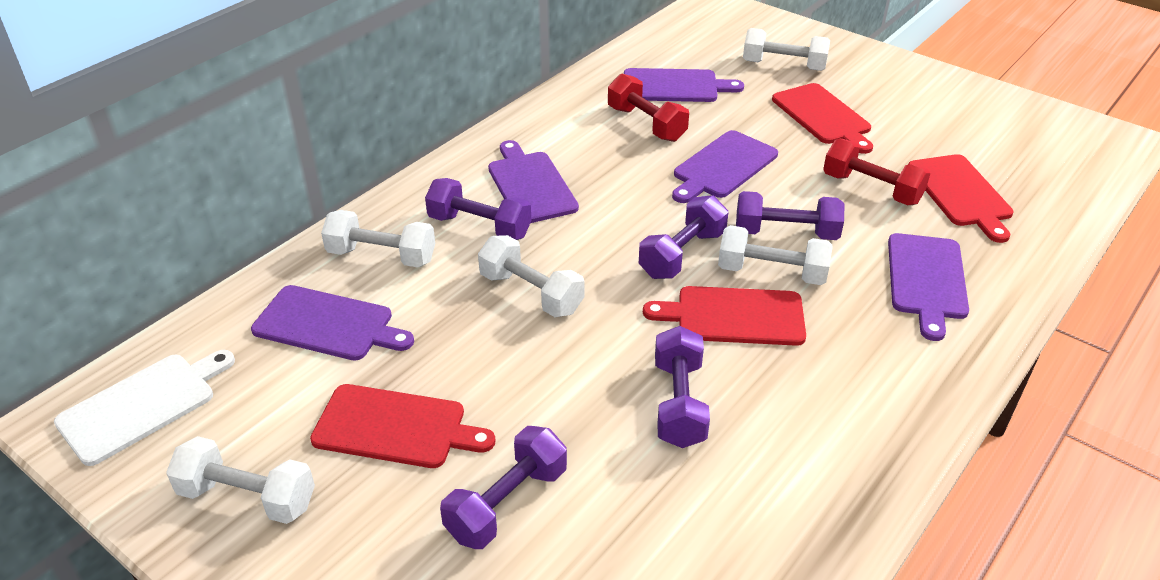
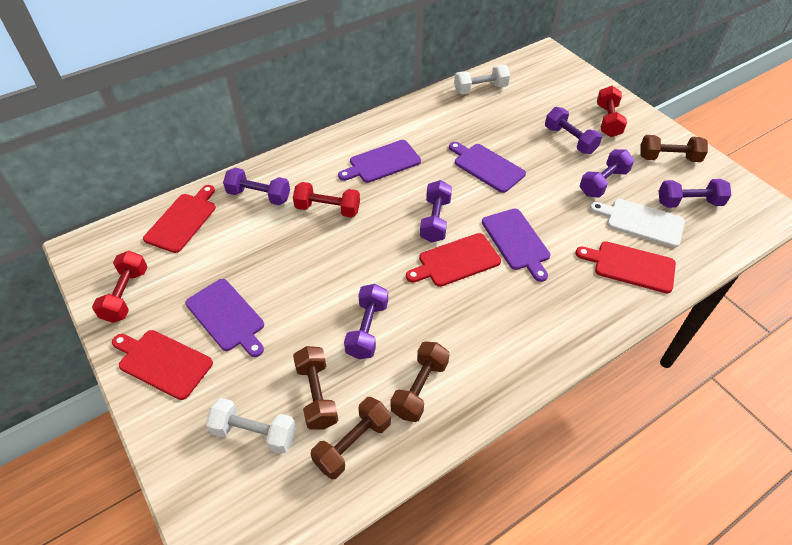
brown dumbbell: 0 -> 4
purple cutting board: 5 -> 4
purple dumbbell: 5 -> 6
red dumbbell: 2 -> 3
white dumbbell: 5 -> 2

